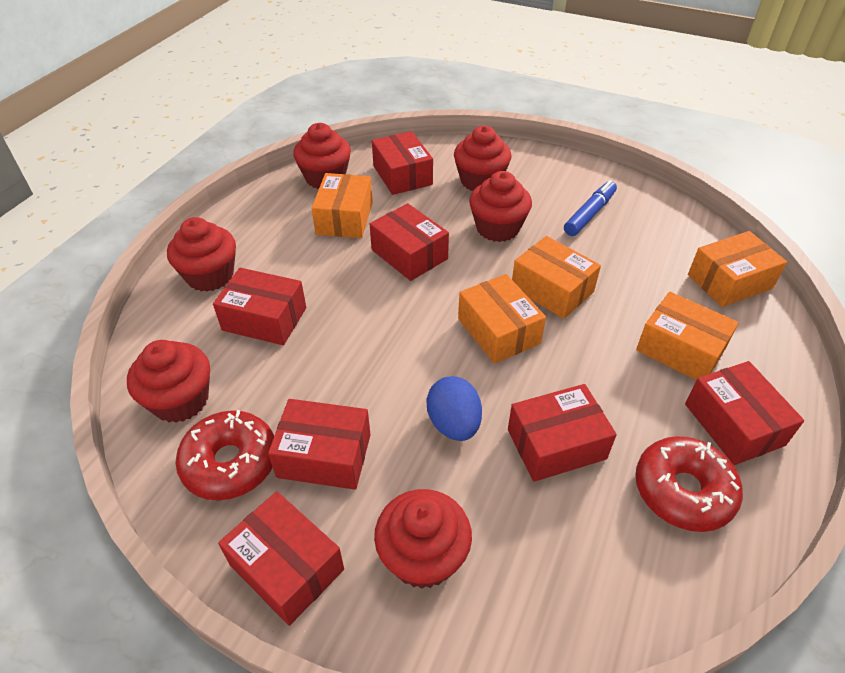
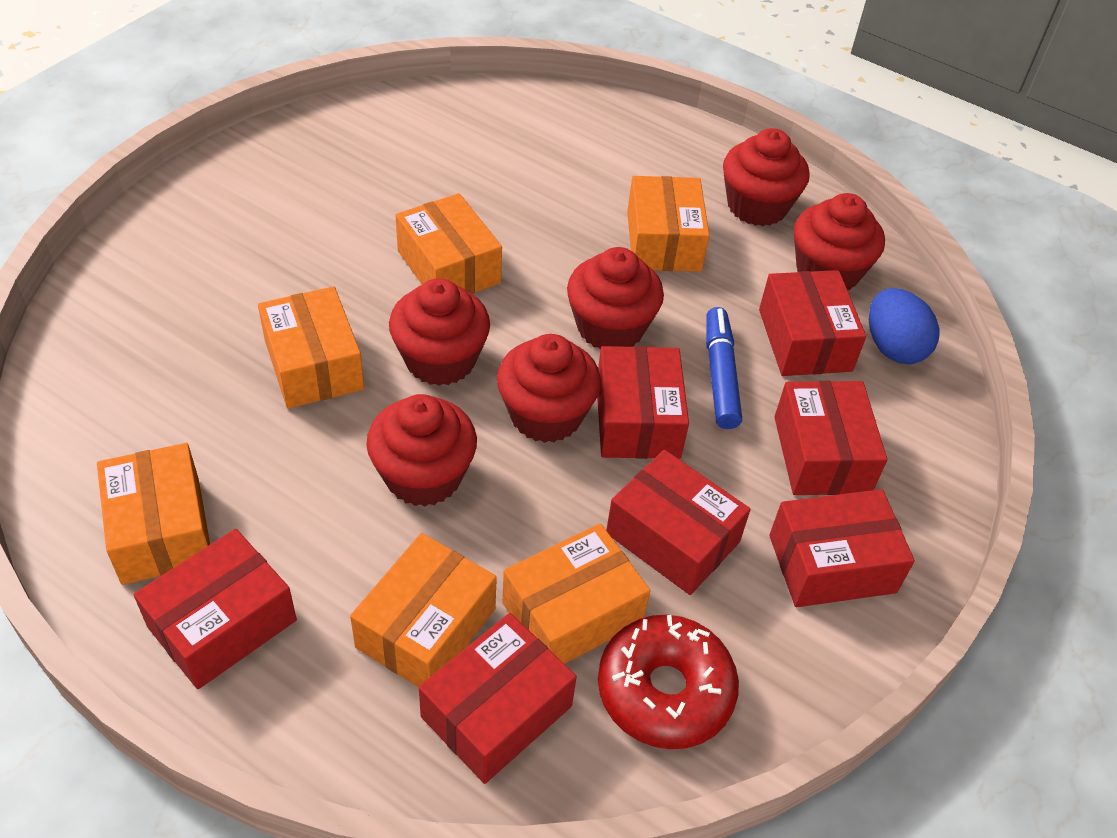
orange box: 5 -> 6
red donut: 2 -> 1

